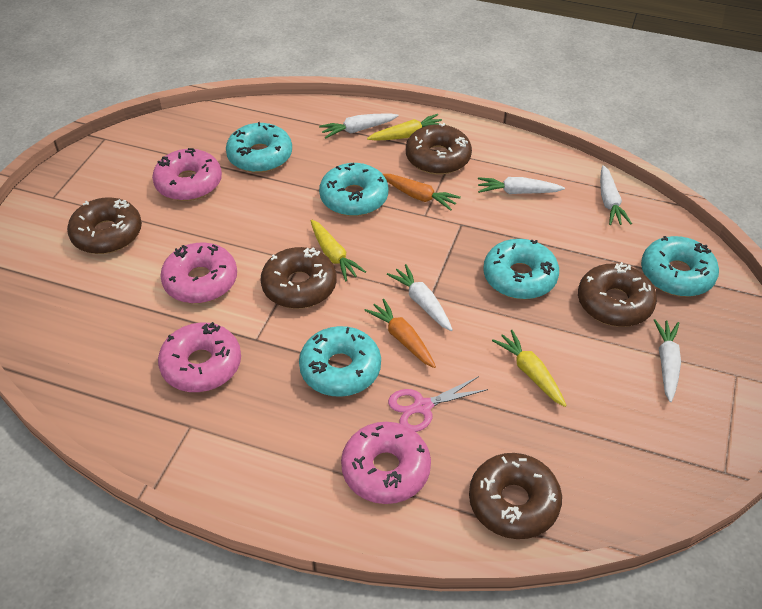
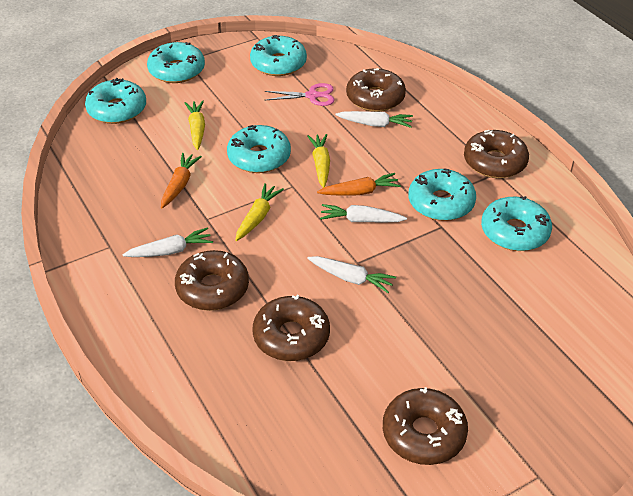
pink donut: 4 -> 0
turquoise donut: 5 -> 6
white carrot: 5 -> 4

